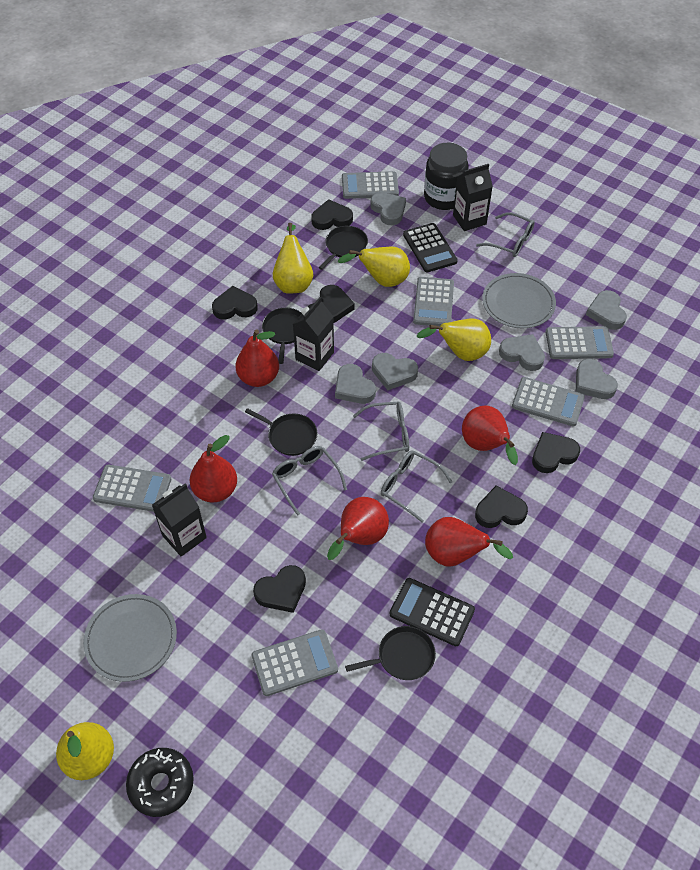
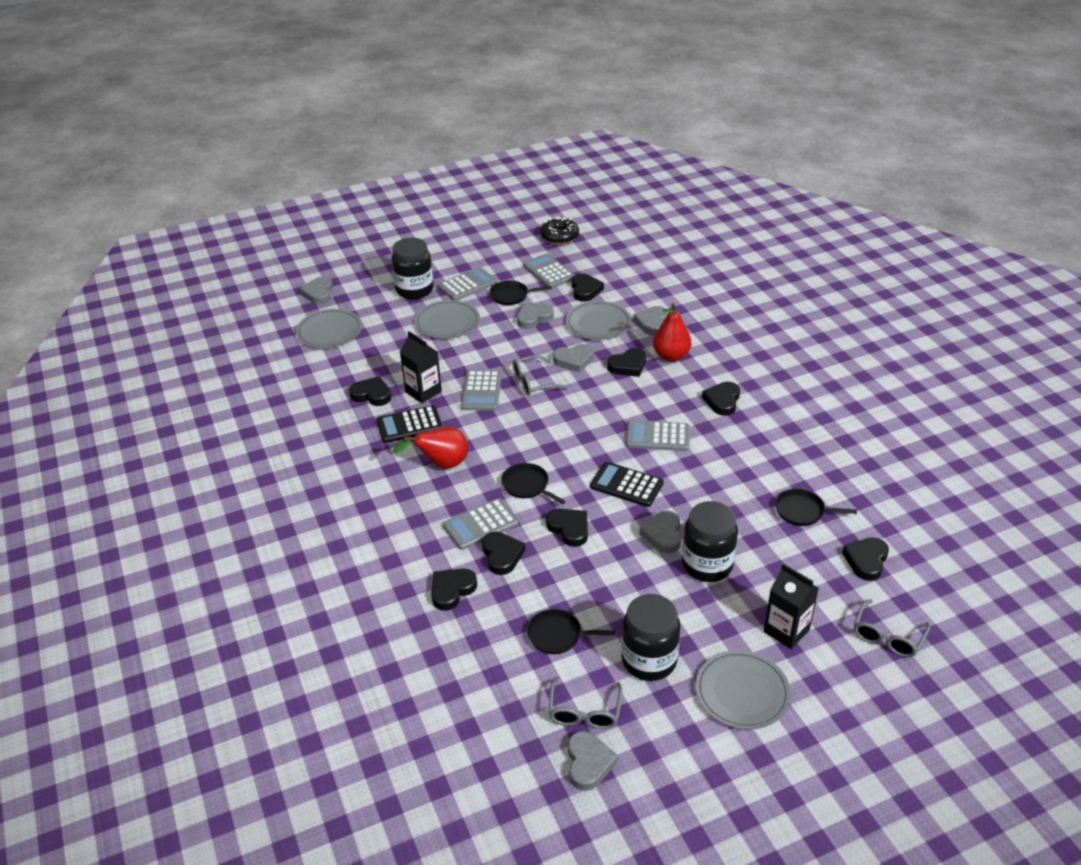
black carton: 3 -> 2
black heart: 6 -> 8
black jar: 1 -> 3
grey calculator: 6 -> 5
grey glasses: 4 -> 3
grey plate: 2 -> 4
red pear: 5 -> 2
yellow pear: 4 -> 0

